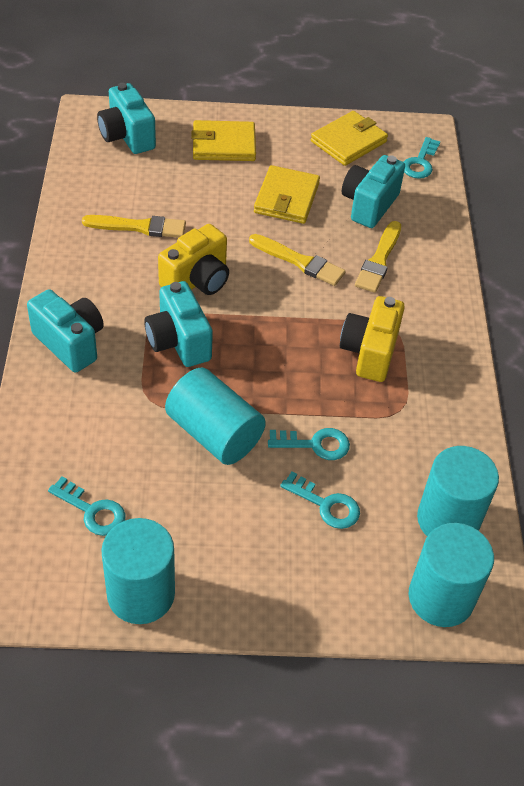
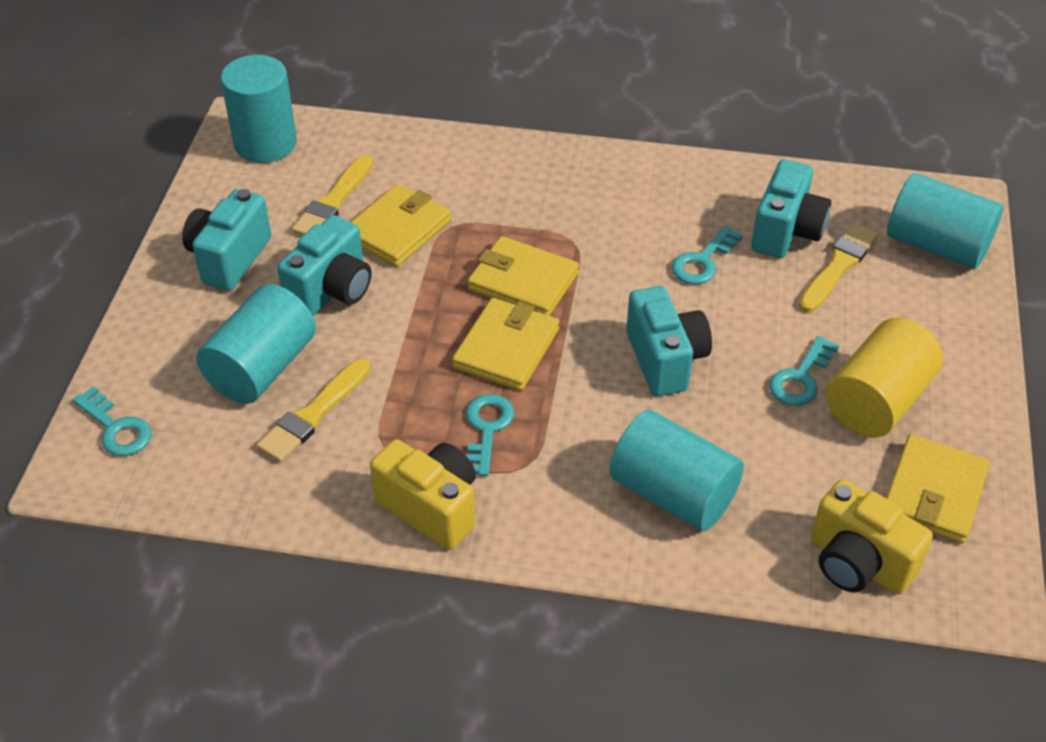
yellow cylinder: 0 -> 1
yellow wallet: 3 -> 4

